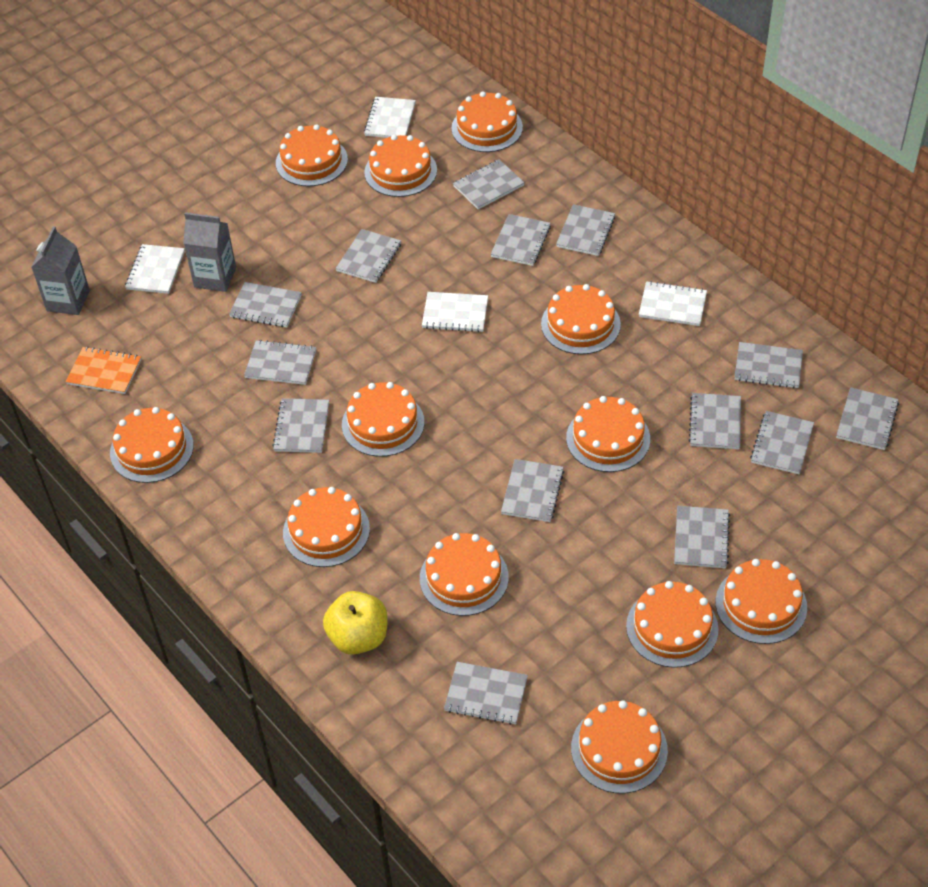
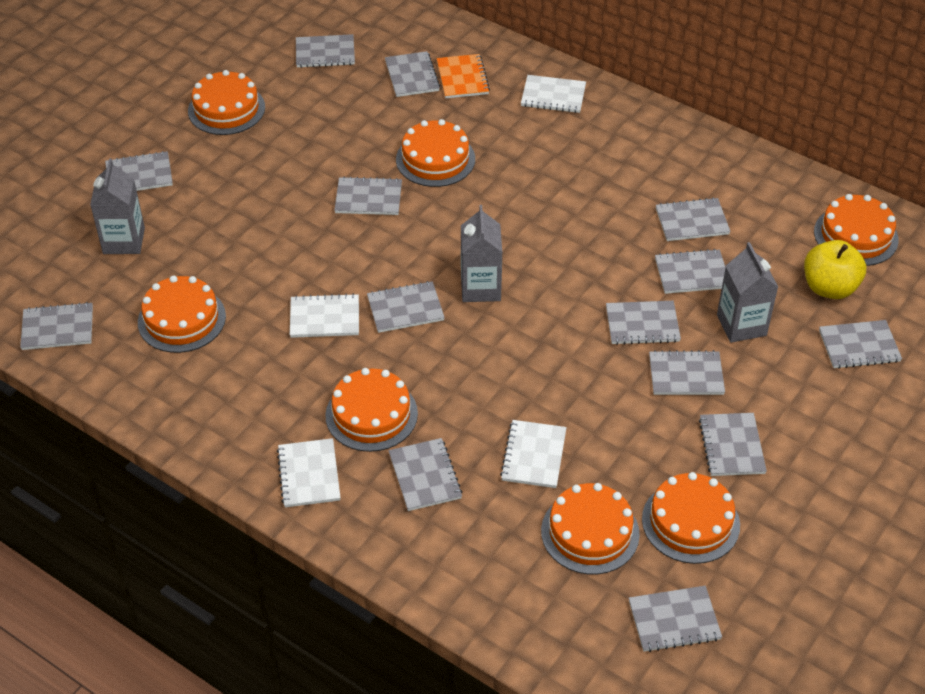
grey carton: 2 -> 3
orange cake: 12 -> 7

